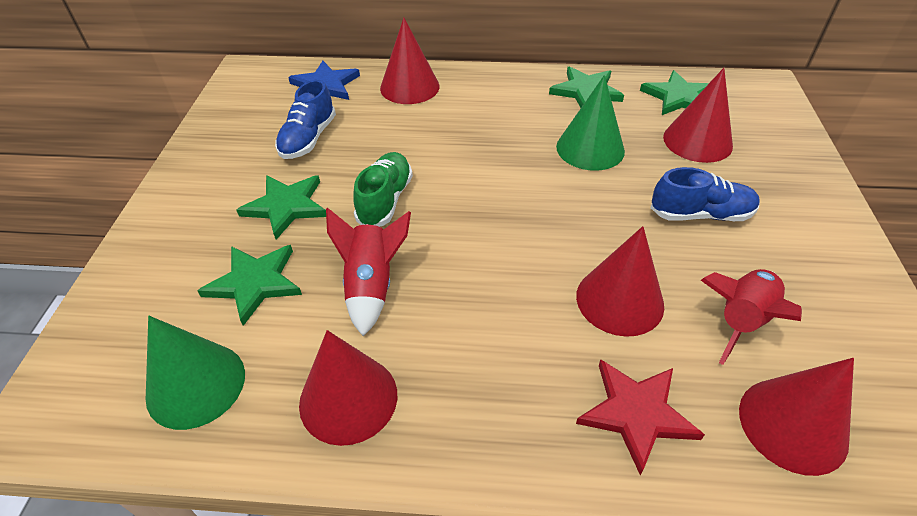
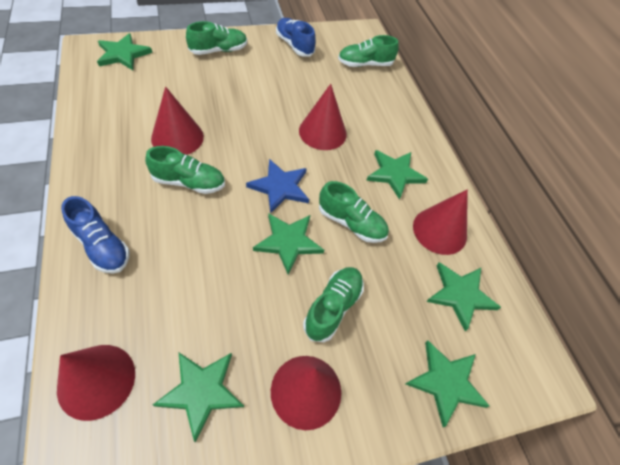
green cone: 2 -> 0
green shoe: 1 -> 5
green star: 4 -> 6
red rocket: 2 -> 0
red star: 1 -> 0

